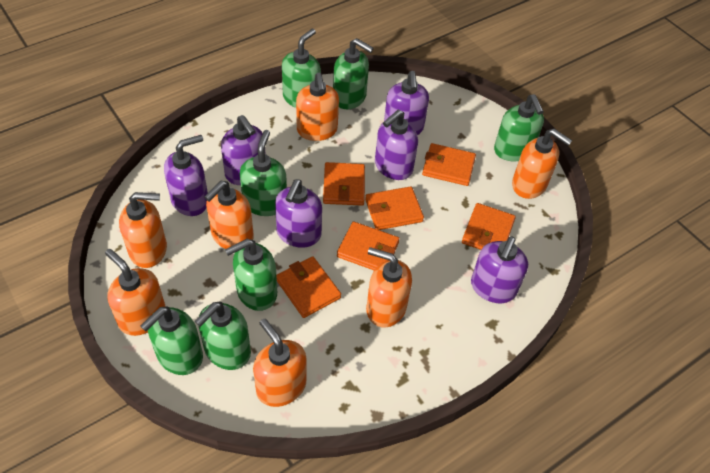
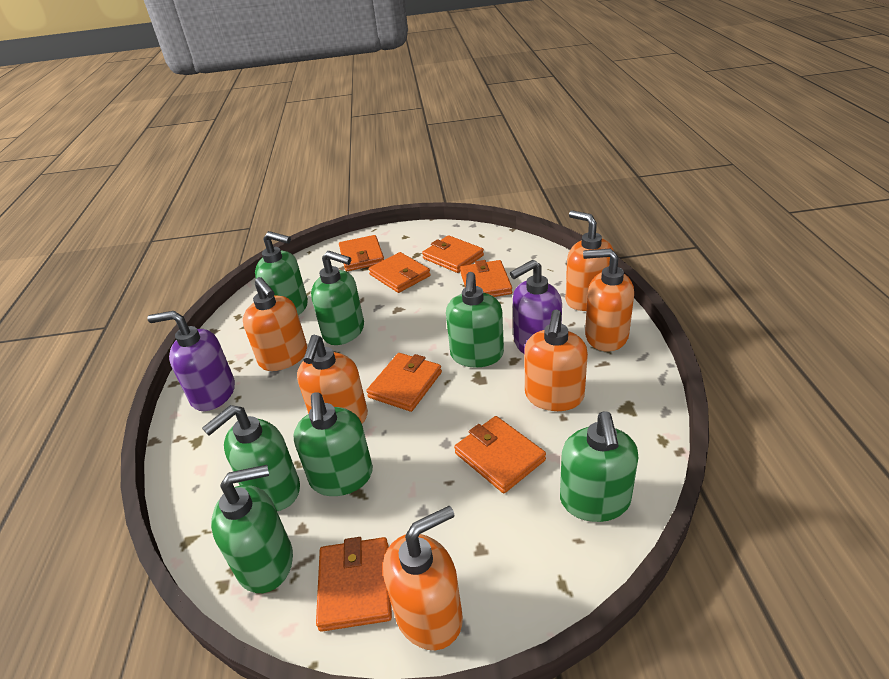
orange soap dispenser: 7 -> 6
orange wallet: 6 -> 7
purple soap dispenser: 6 -> 2

